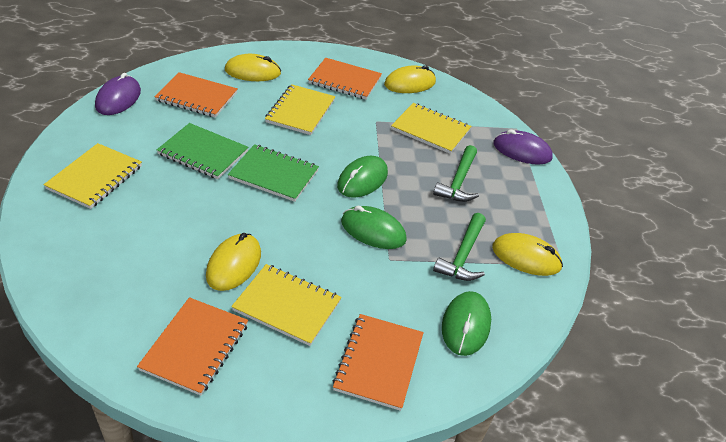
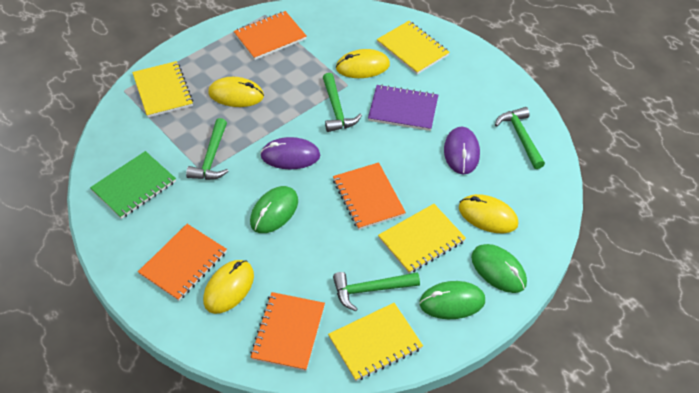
green hammer: 2 -> 4
green notebook: 2 -> 1
purple notebook: 0 -> 1

